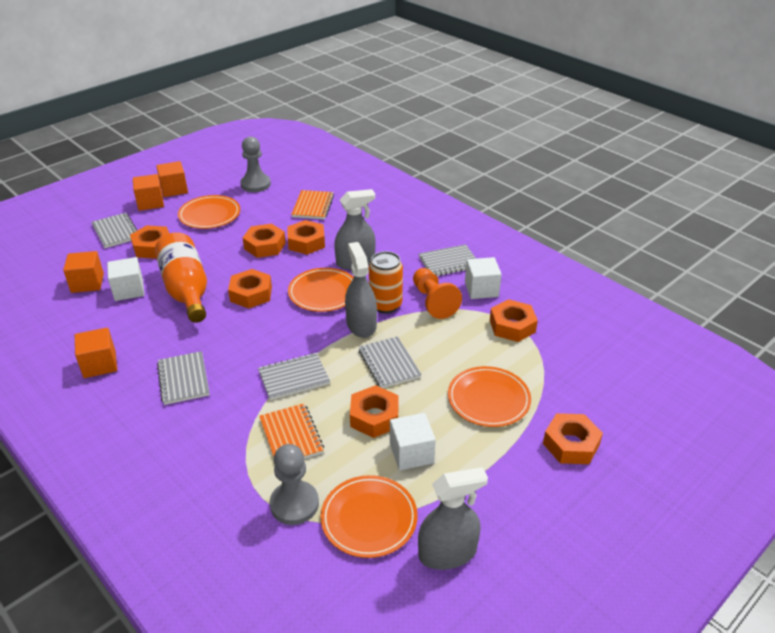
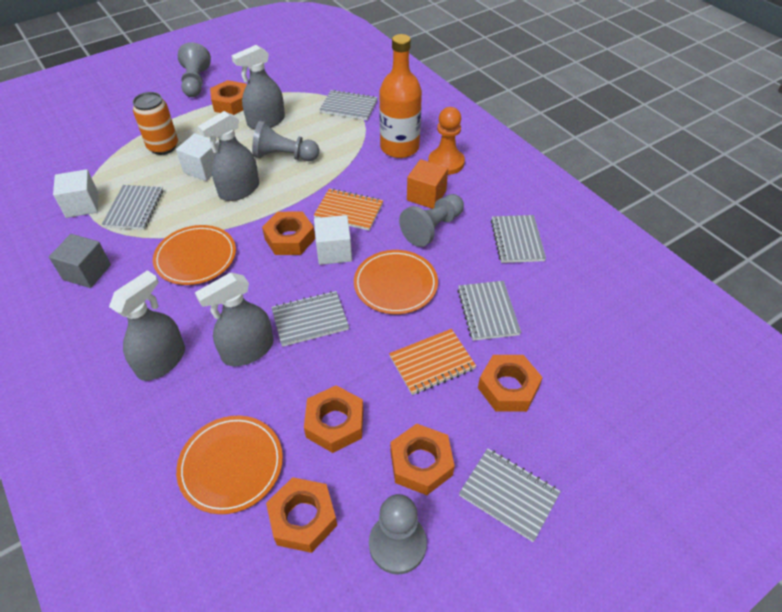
grey cube: 0 -> 1
grey notebook: 5 -> 6
grey pawn: 2 -> 4
grey spray bottle: 3 -> 4
orange cube: 4 -> 1
orange nut: 7 -> 6
orange plate: 4 -> 3

